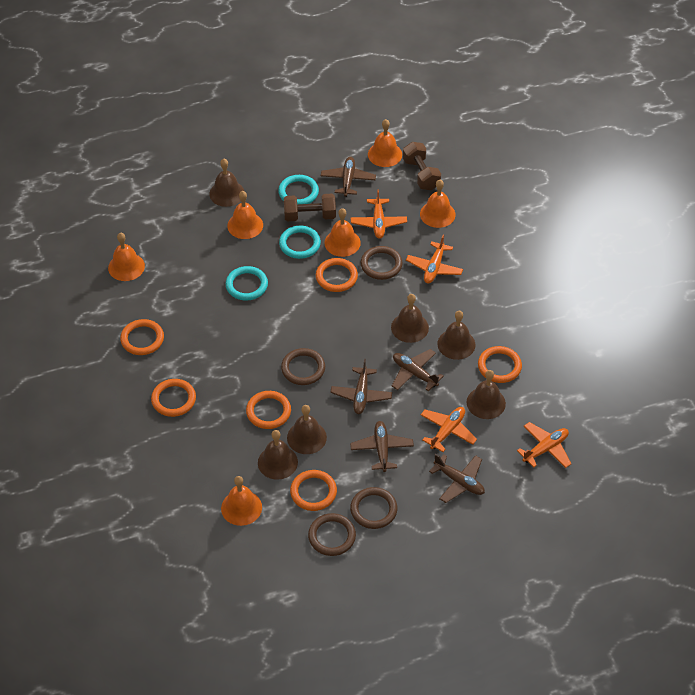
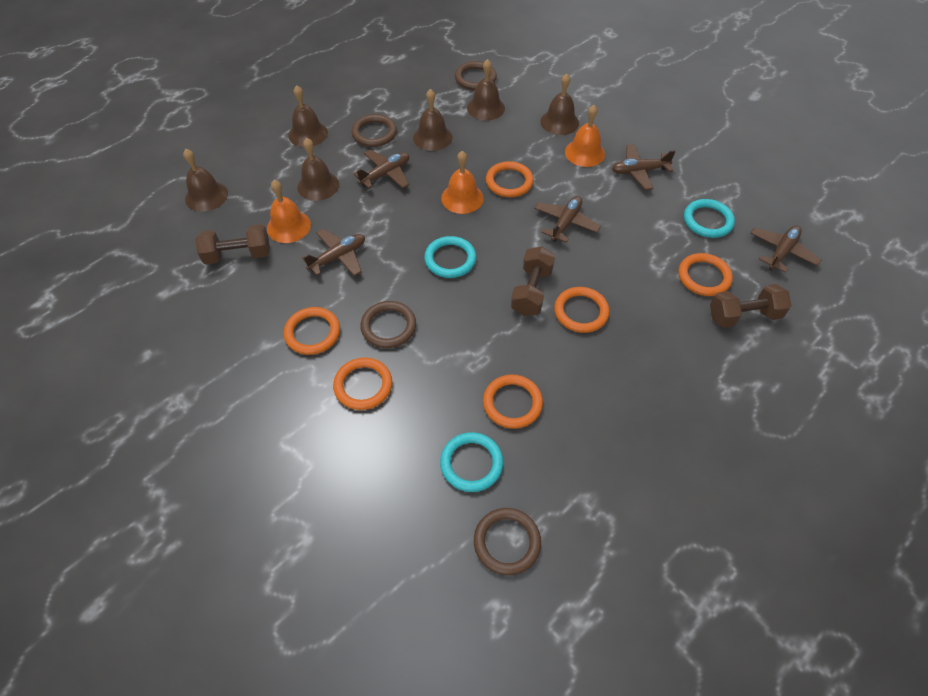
brown dumbbell: 2 -> 3
orange bell: 6 -> 3
orange plane: 4 -> 0

